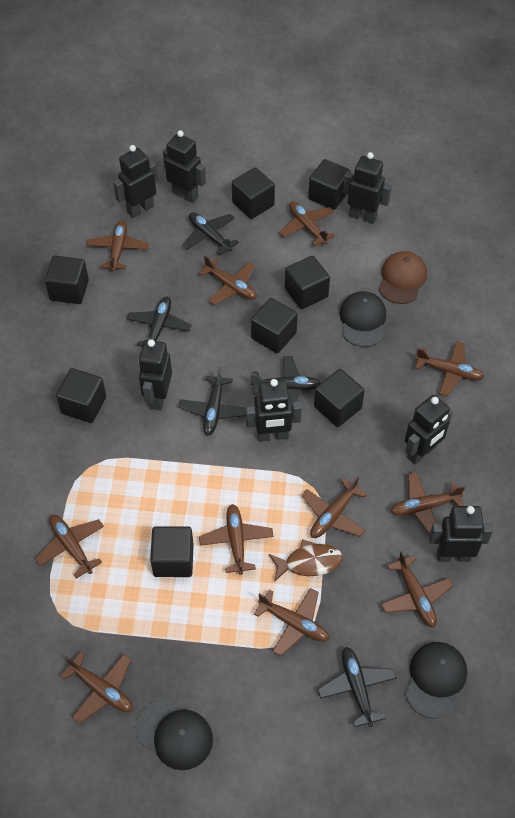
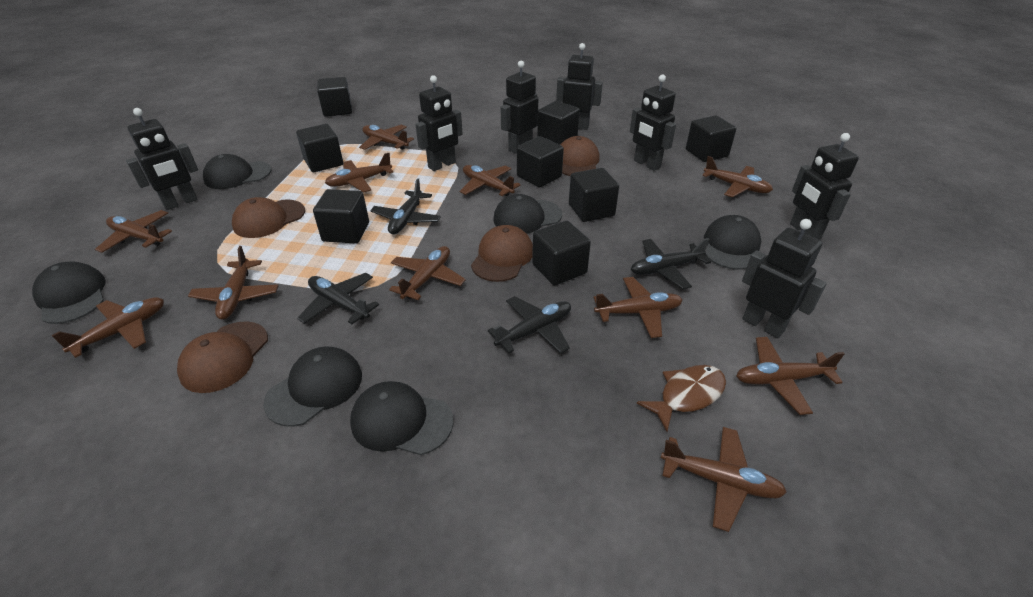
black cap: 3 -> 6
black plane: 5 -> 4
brown cap: 1 -> 4

